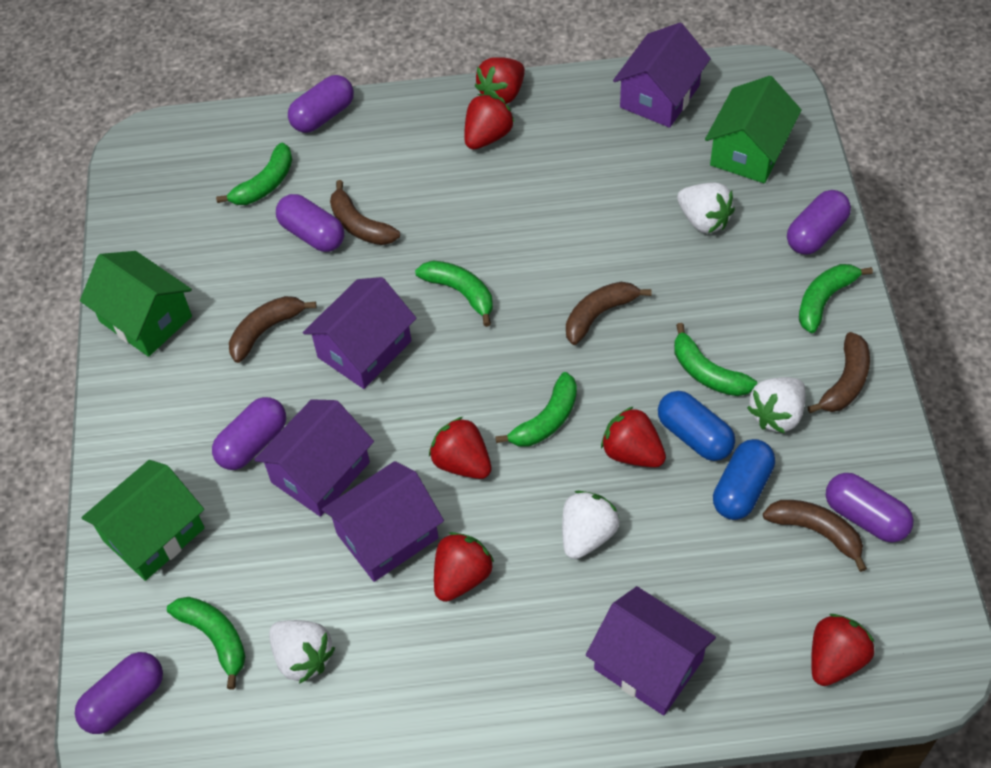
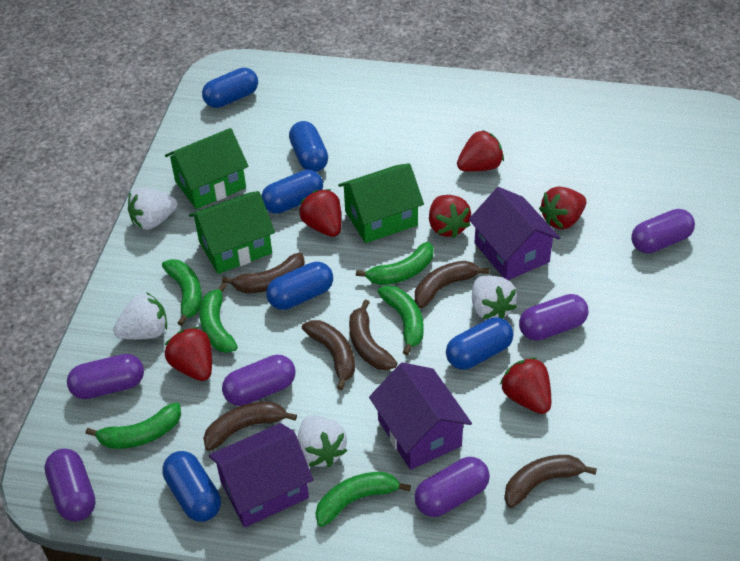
blue capsule: 2 -> 6
brown banana: 5 -> 6
purple house: 5 -> 3

